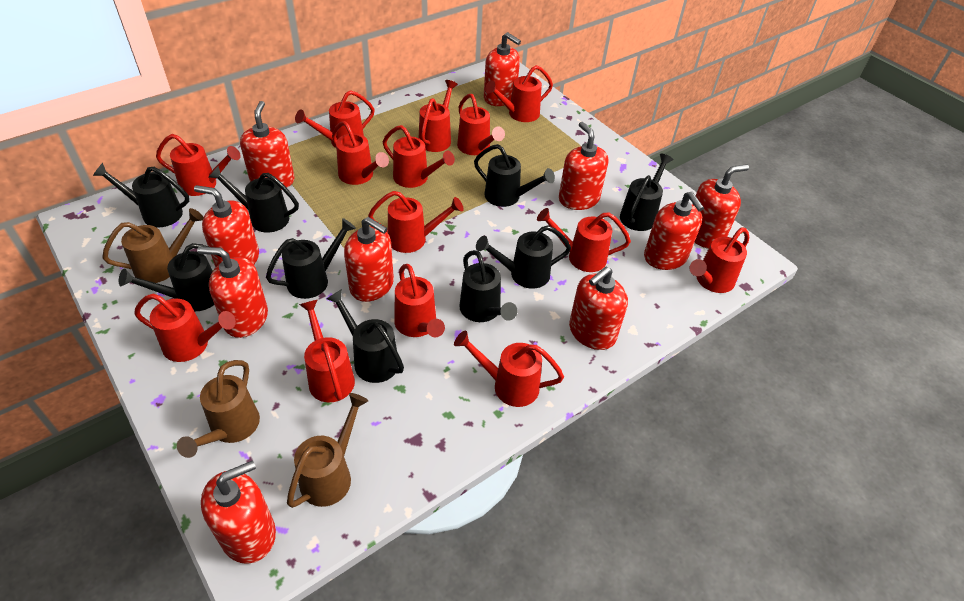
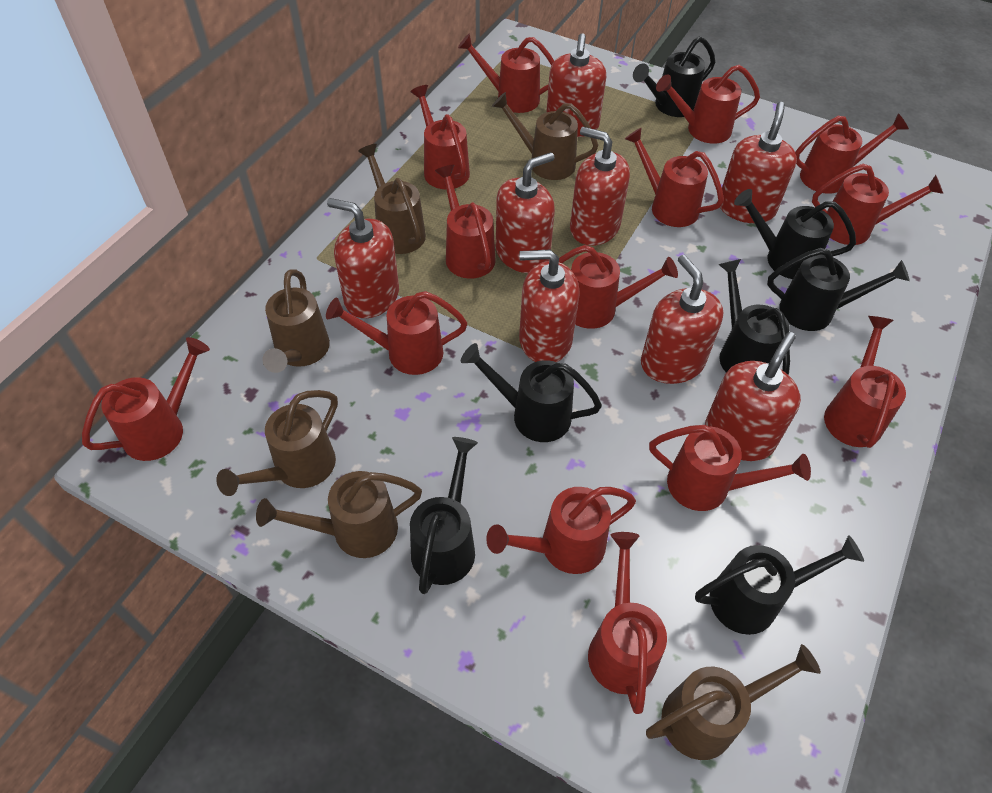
black watering can: 9 -> 7
brown watering can: 3 -> 6
red soap dispenser: 10 -> 8

